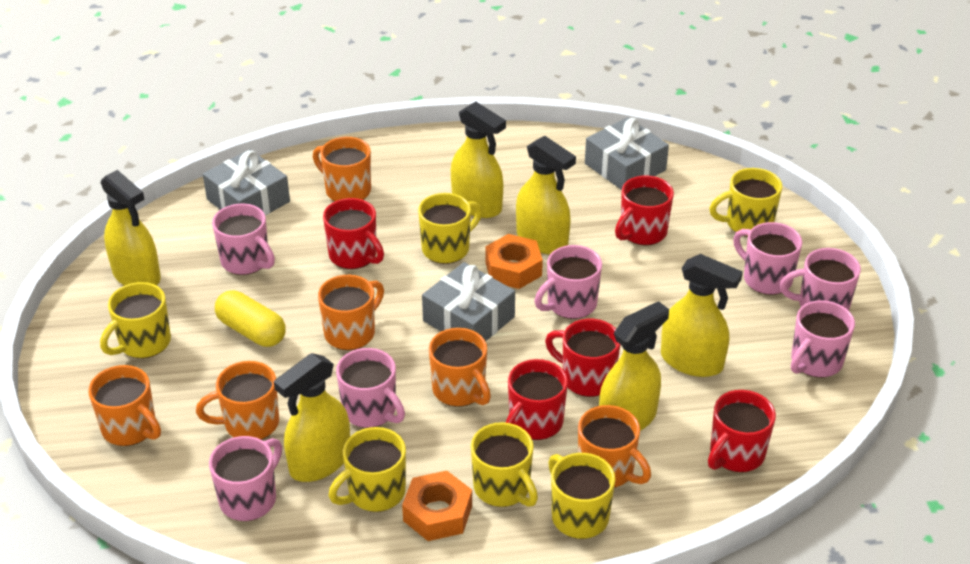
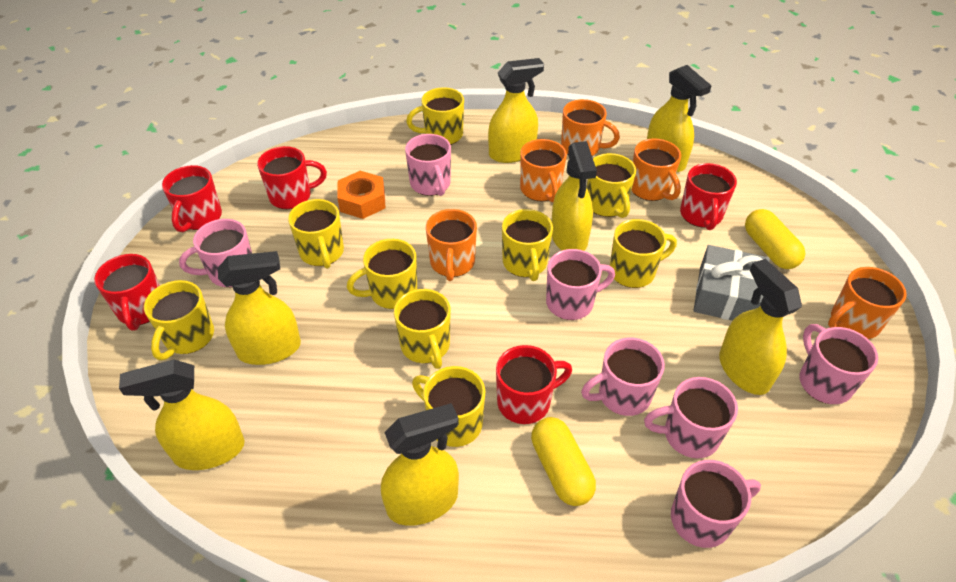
grey gift: 3 -> 1
orange mug: 6 -> 5
orange nut: 2 -> 1
yellow capsule: 1 -> 2
yellow mug: 6 -> 9
yellow spray bottle: 6 -> 7

